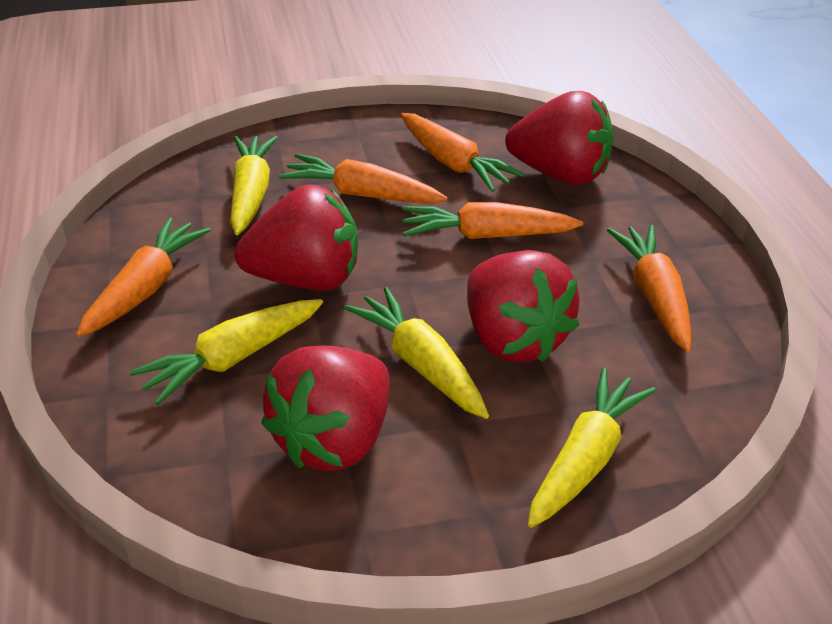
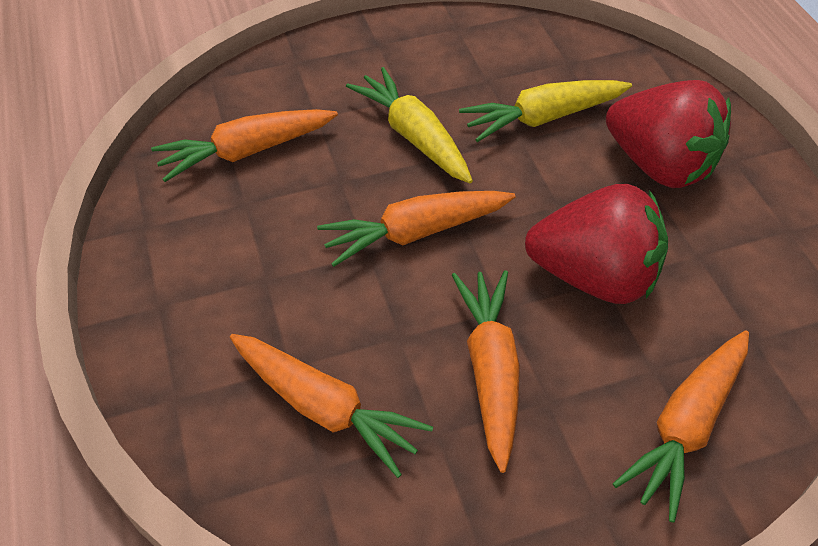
red strawberry: 4 -> 2
yellow carrot: 4 -> 2

